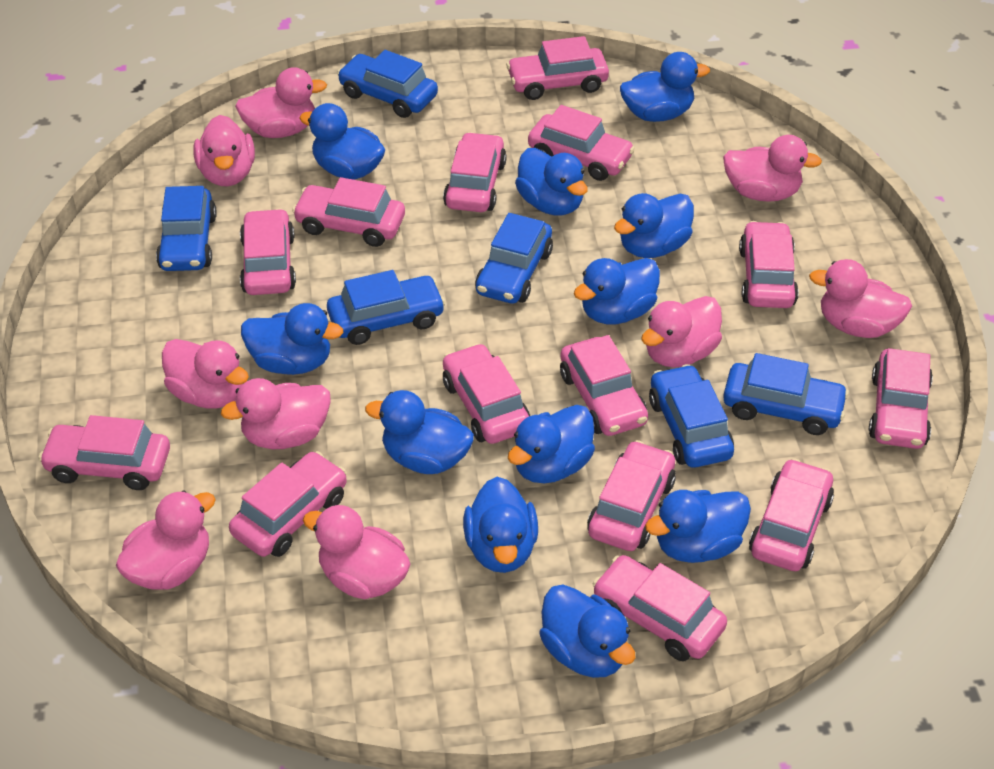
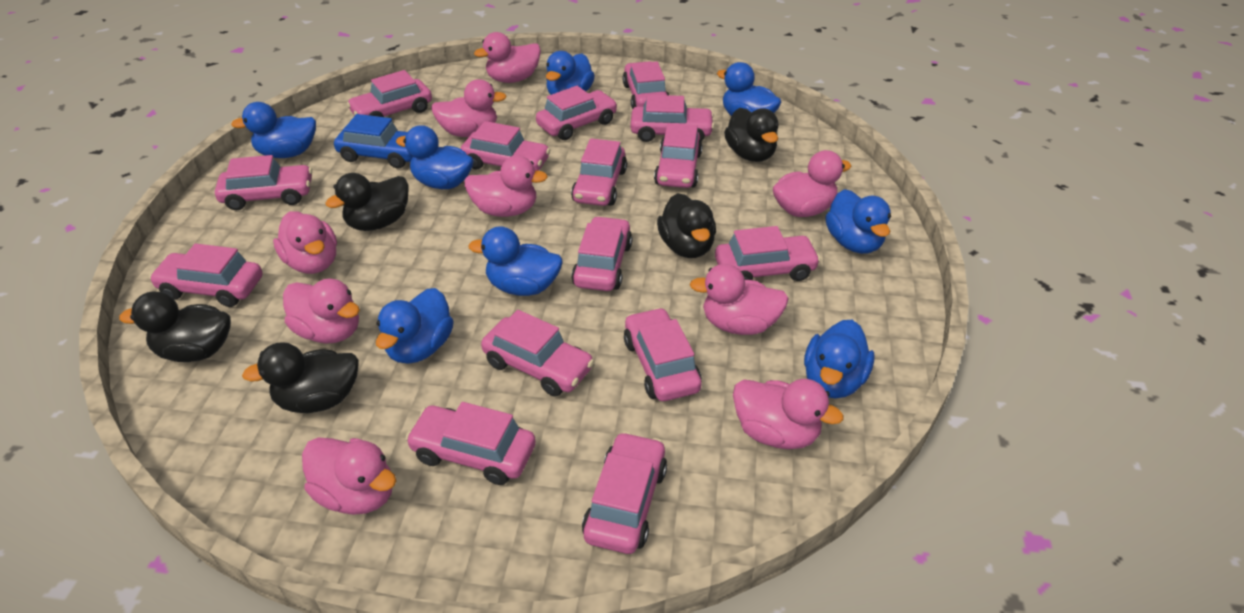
black duck: 0 -> 5
blue car: 6 -> 1
blue duck: 11 -> 8
pink car: 14 -> 15

